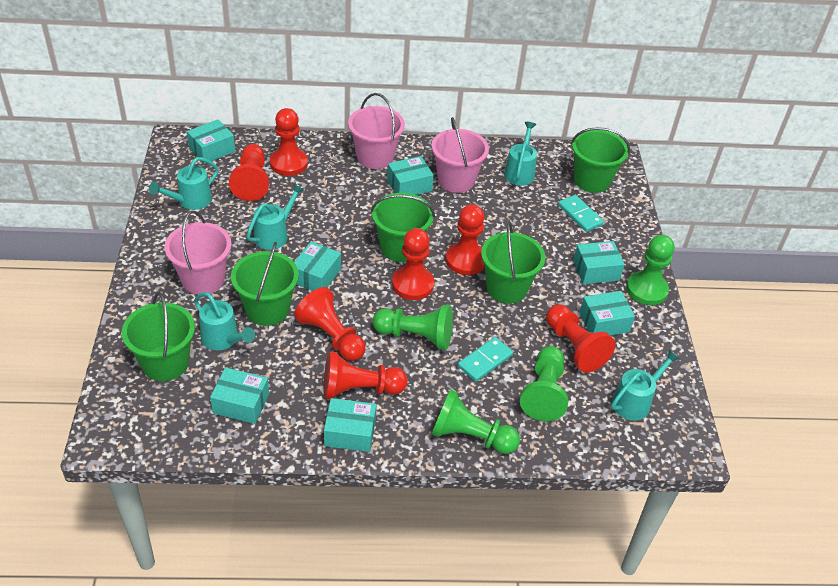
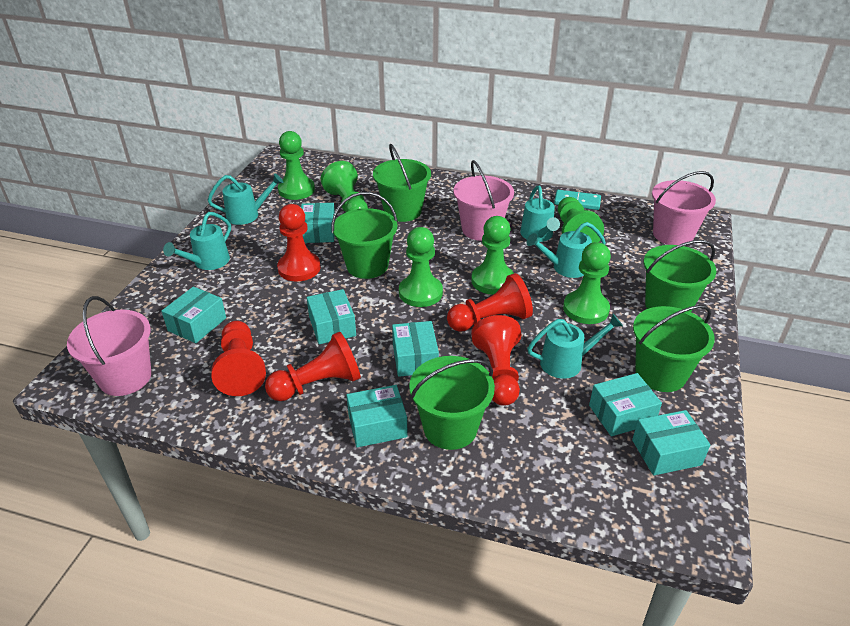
green pawn: 4 -> 6
red pawn: 7 -> 5
turquoise domino: 2 -> 1

